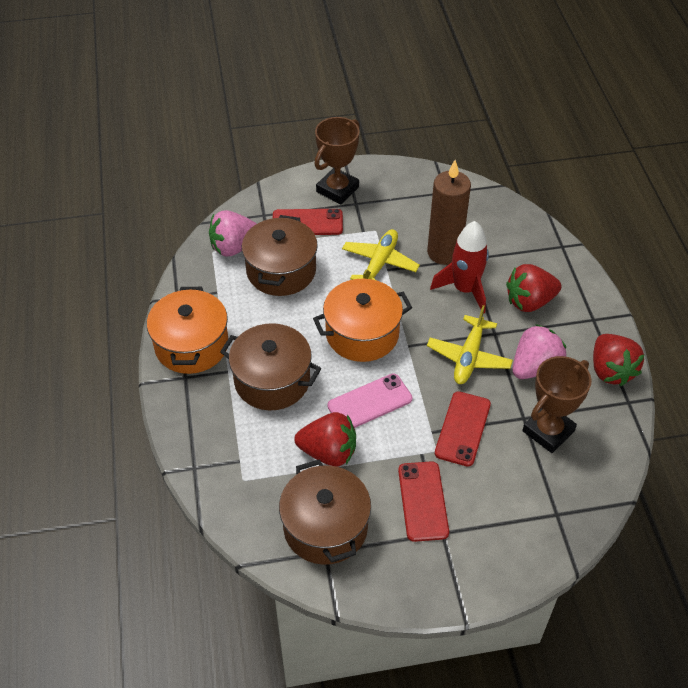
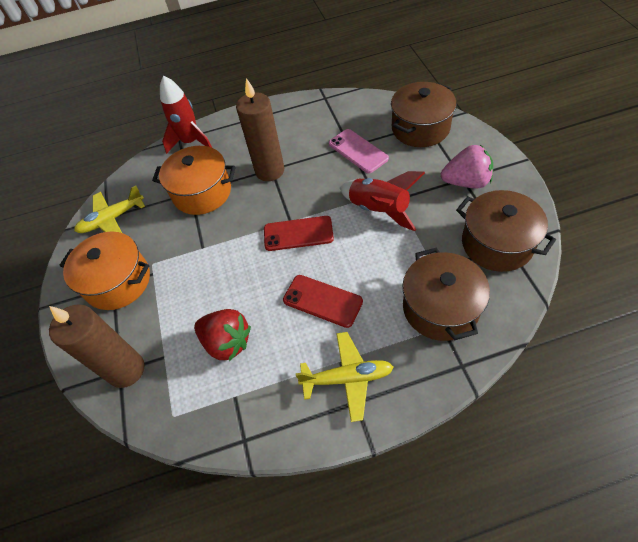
brown candle: 1 -> 2
brown trophy: 2 -> 0
pink strawberry: 2 -> 1
red phone: 3 -> 2
red rocket: 1 -> 2
red strawberry: 3 -> 1

